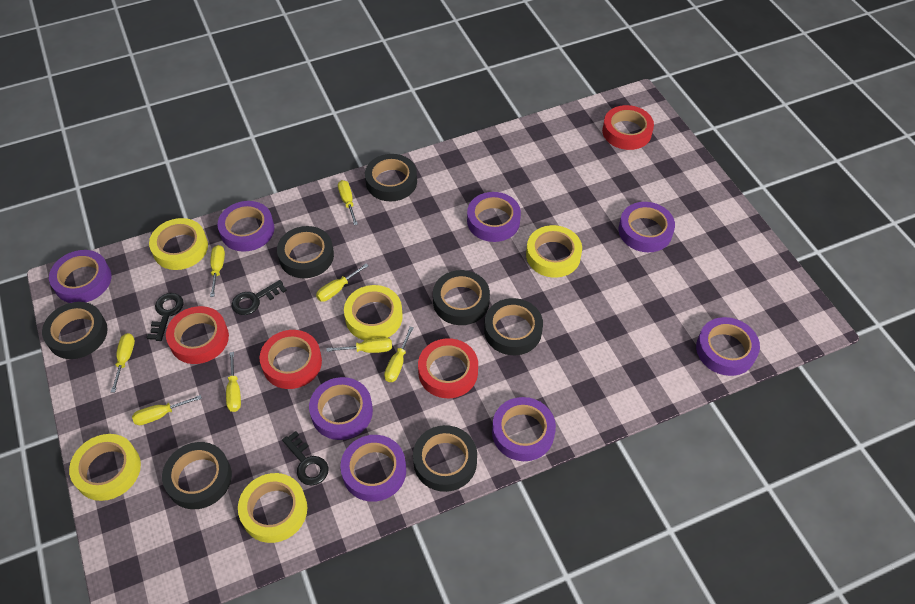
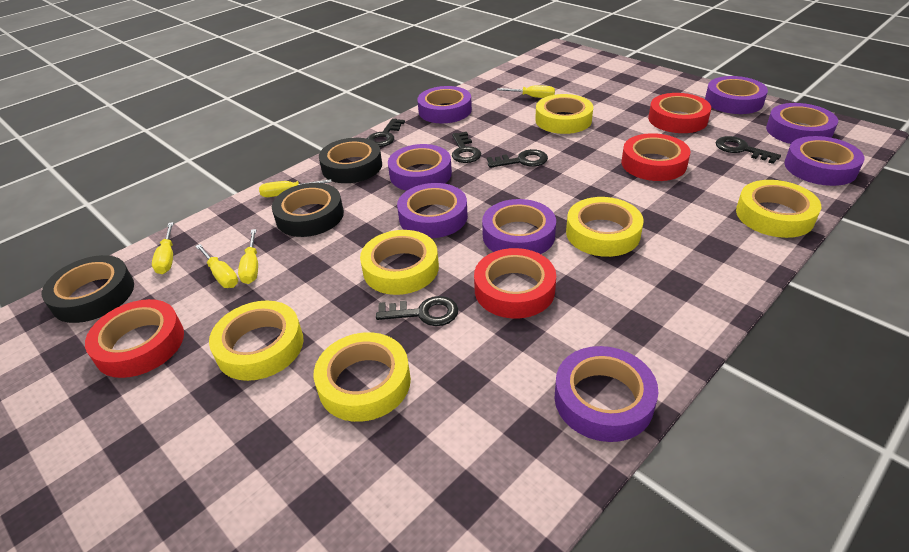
black key: 3 -> 5
black tape: 7 -> 3
yellow screwdriver: 8 -> 5
yellow tape: 5 -> 6

